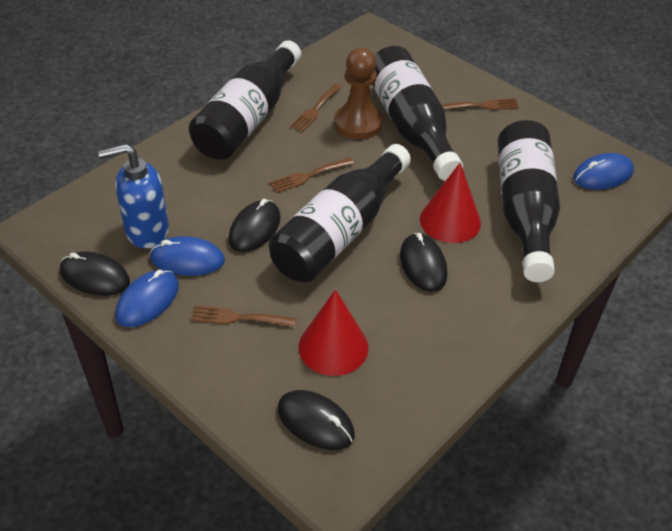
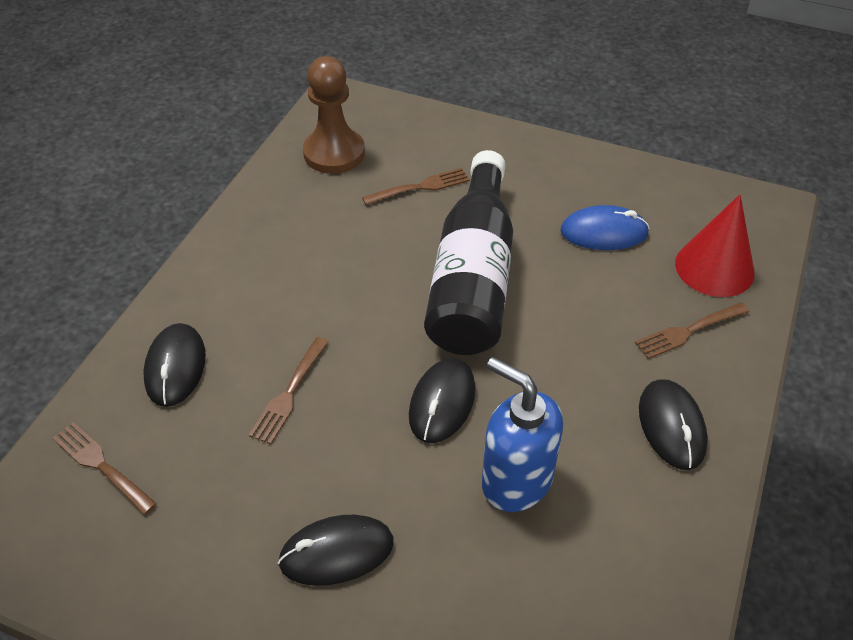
black bottle: 4 -> 1
blue mouse: 3 -> 1
red cone: 2 -> 1

